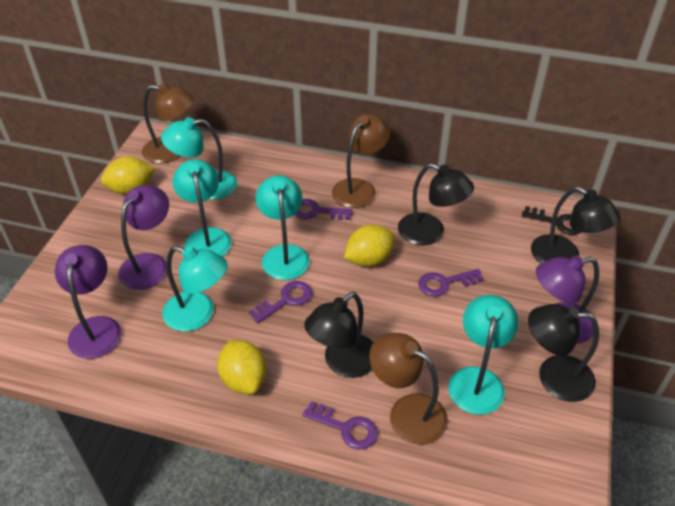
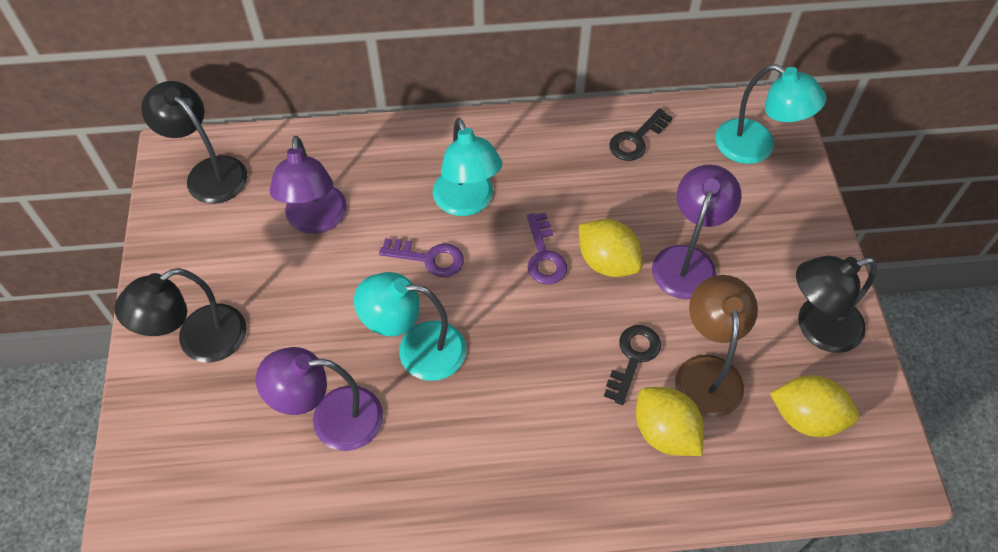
black key: 1 -> 2
black lamp: 4 -> 3
brown lamp: 3 -> 1
purple key: 4 -> 2
turquoise lamp: 5 -> 3

